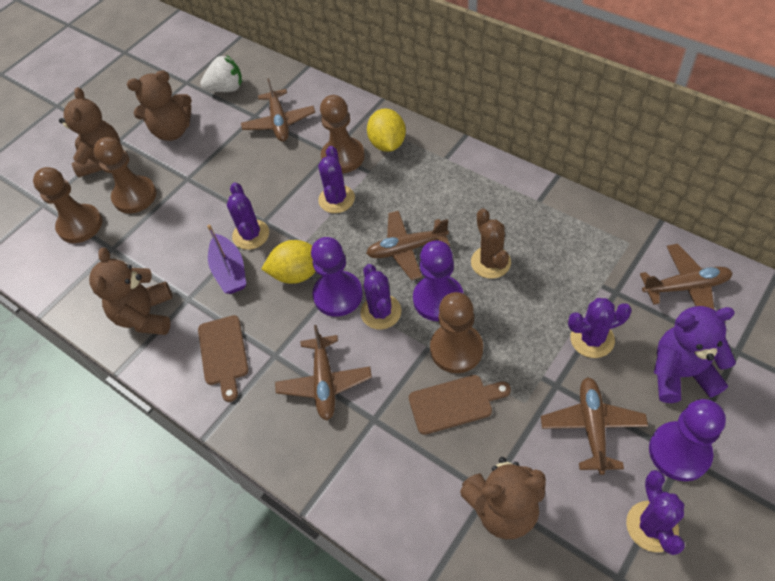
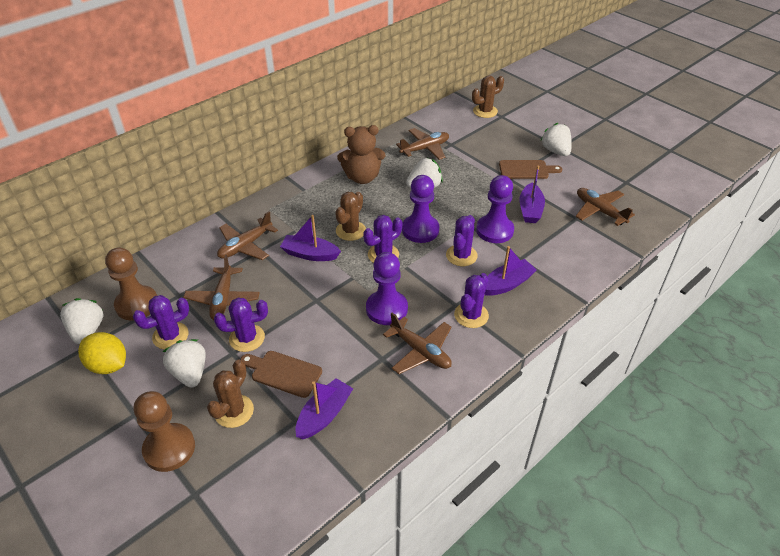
brown cactus: 1 -> 3
brown pawn: 4 -> 2
brown teddy bear: 4 -> 1
purple boat: 1 -> 4
purple teddy bear: 1 -> 0
white strawberry: 1 -> 4
yellow lemon: 2 -> 1

